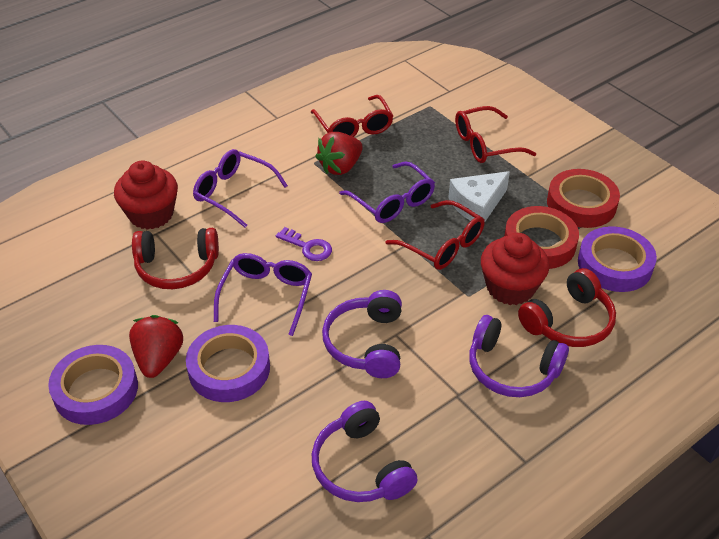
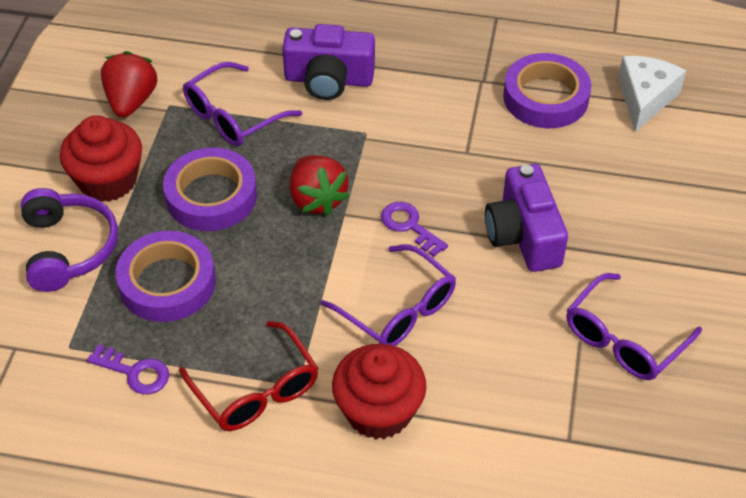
purple camera: 0 -> 2
purple headphones: 3 -> 1
purple key: 1 -> 2
red glasses: 3 -> 1
red headphones: 2 -> 0
red tape: 2 -> 0

